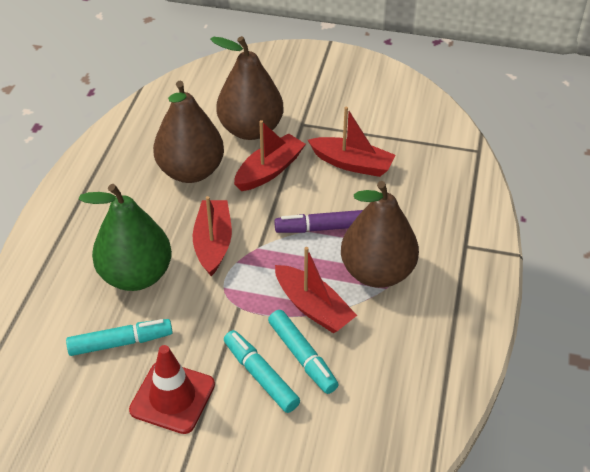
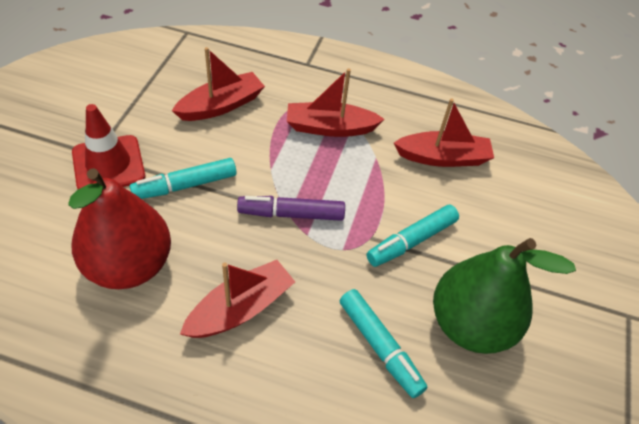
brown pear: 3 -> 0
red pear: 0 -> 1

